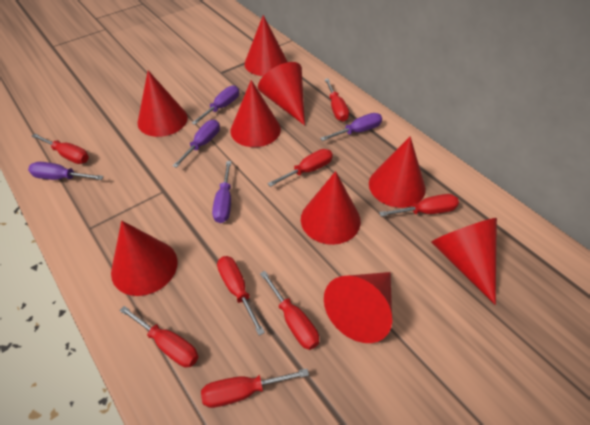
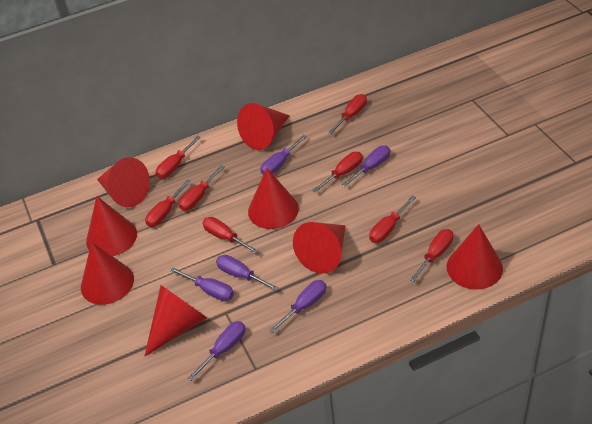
purple screwdriver: 5 -> 6
red cone: 9 -> 8

